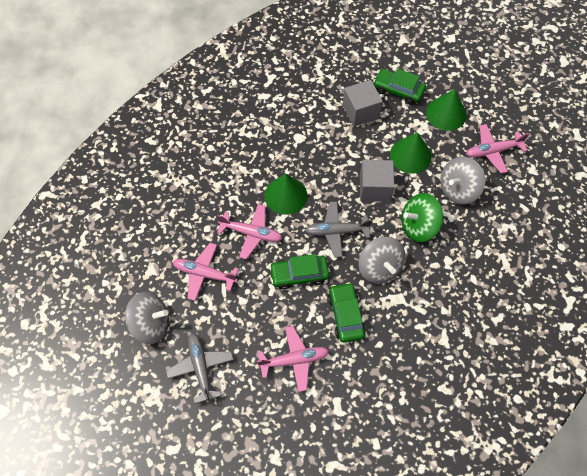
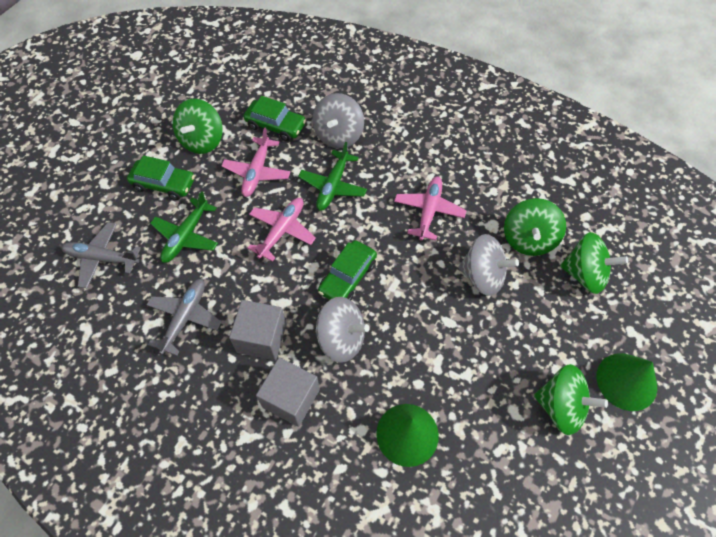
green cone: 3 -> 2
green plane: 0 -> 2
green spinning top: 1 -> 4
pink plane: 4 -> 3

